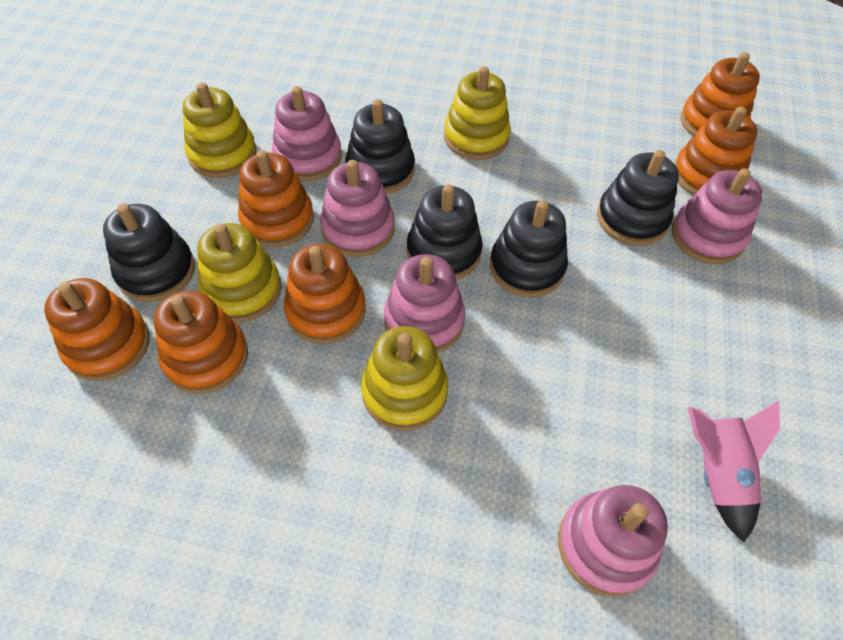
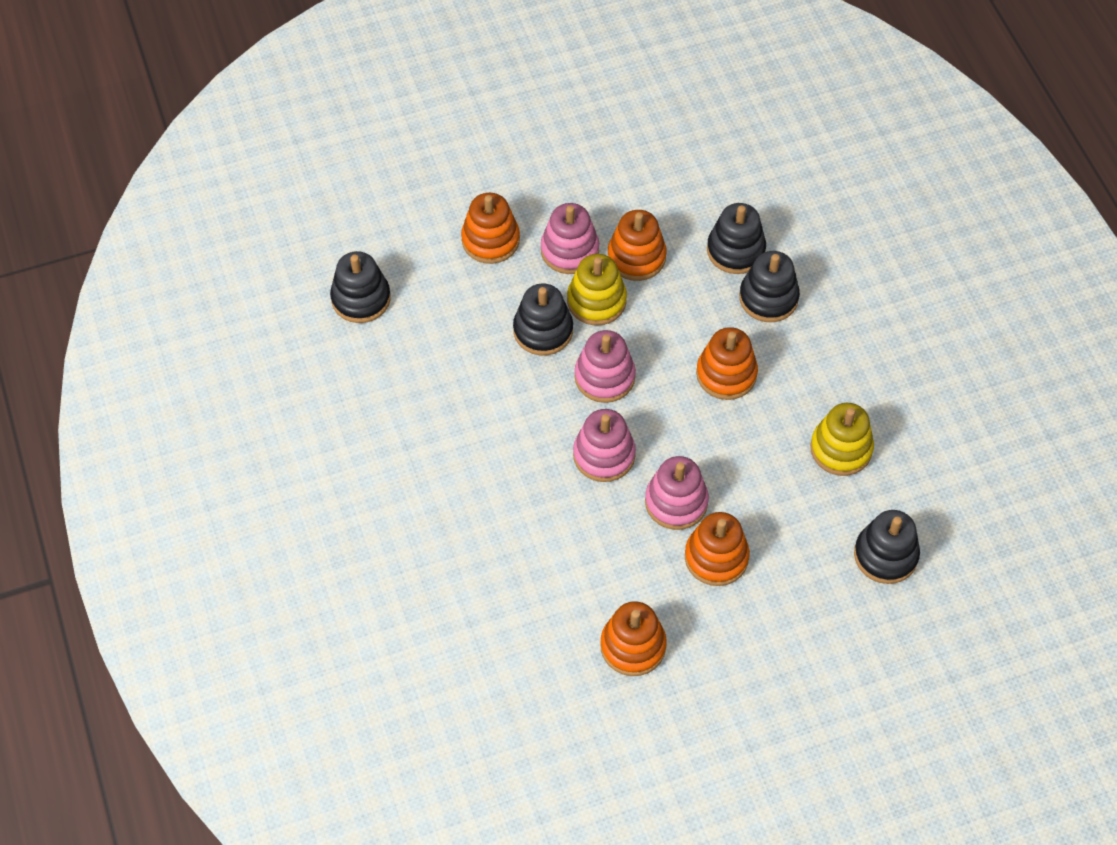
orange stacking toy: 6 -> 5
pink rocket: 1 -> 0
pink stacking toy: 5 -> 4
yellow stacking toy: 4 -> 2

